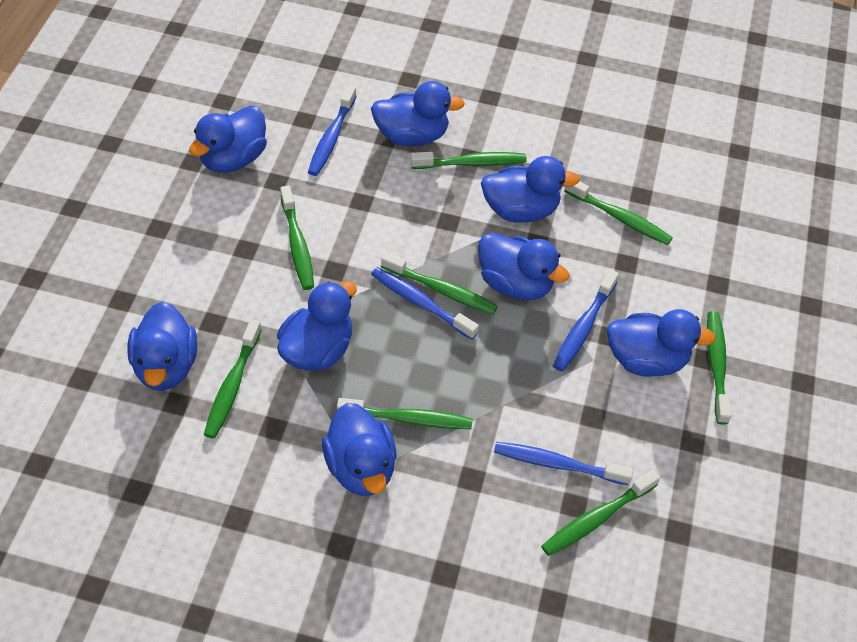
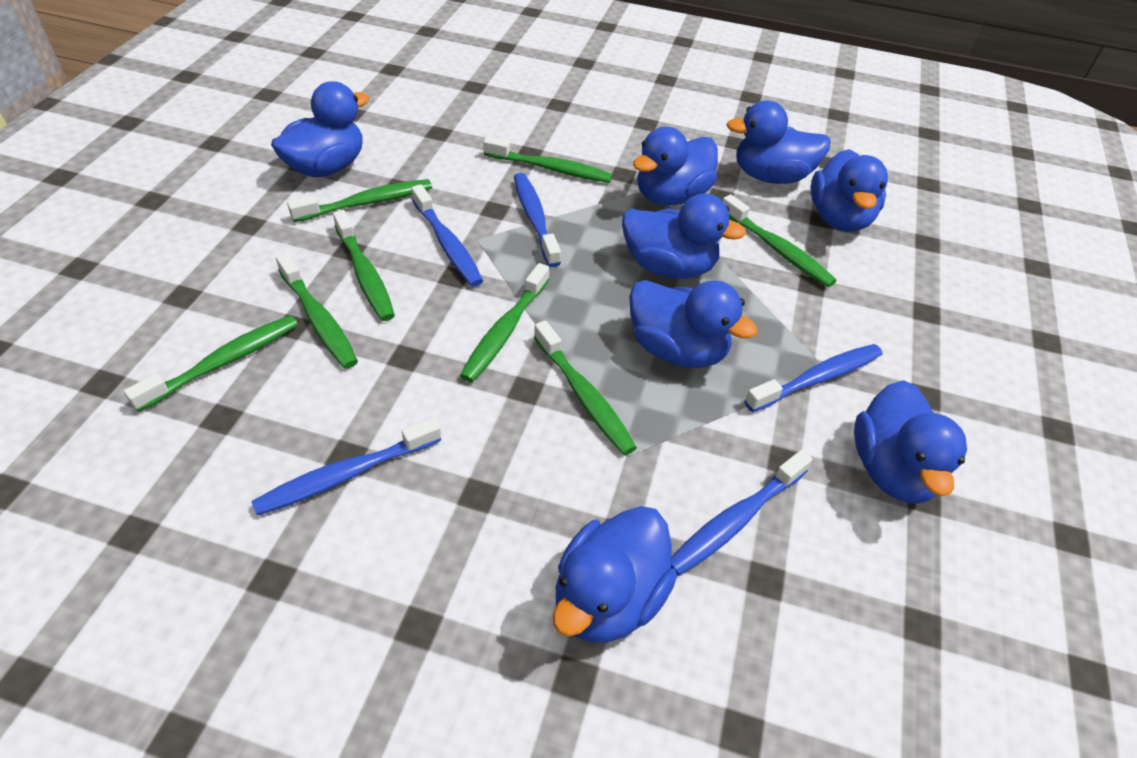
blue toothbrush: 4 -> 5

